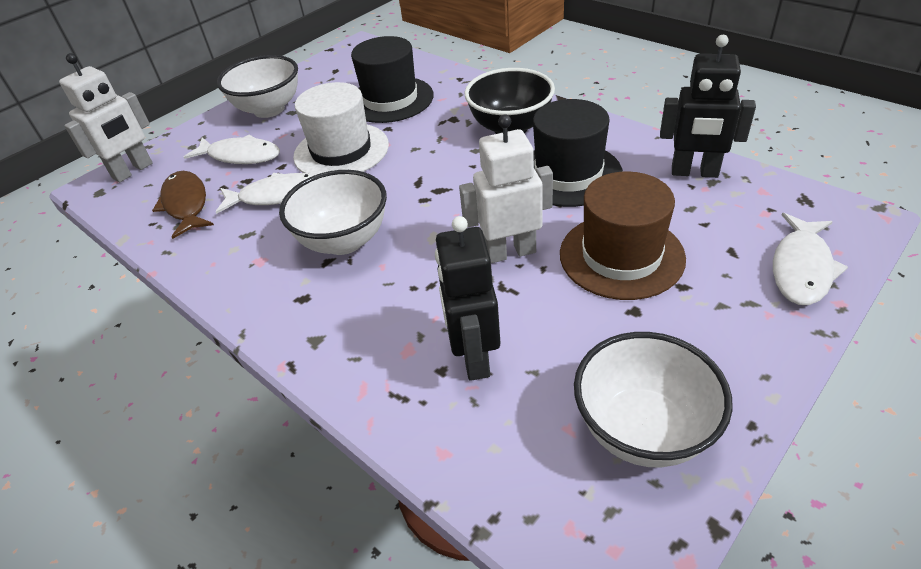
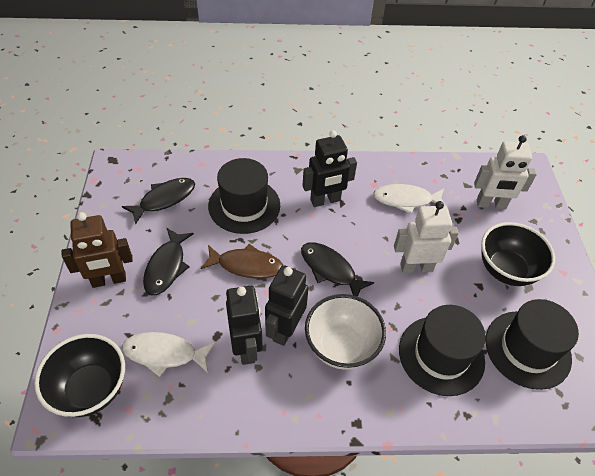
black bowl: 1 -> 2
black fish: 0 -> 3
black hat: 2 -> 3
black robot: 2 -> 3
brown hat: 1 -> 0
brown robot: 0 -> 1
white bowl: 3 -> 1
white fish: 3 -> 2
white hat: 1 -> 0

